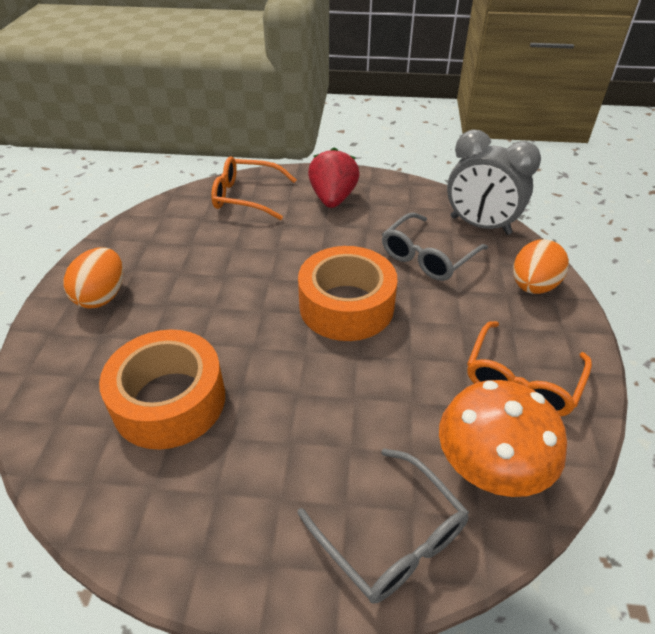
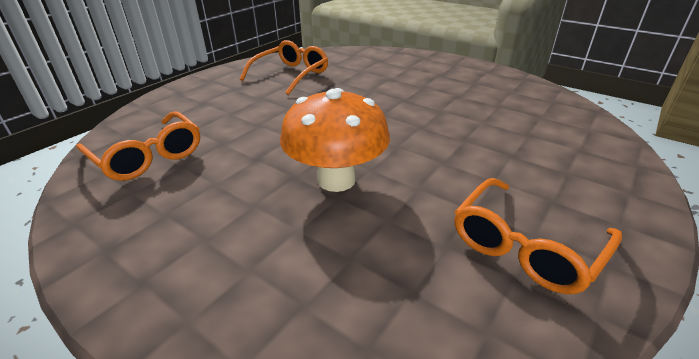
grey clock: 1 -> 0
grey glasses: 2 -> 0
orange egg: 2 -> 0
orange glasses: 2 -> 3
orange tape: 2 -> 0
red strawberry: 1 -> 0

